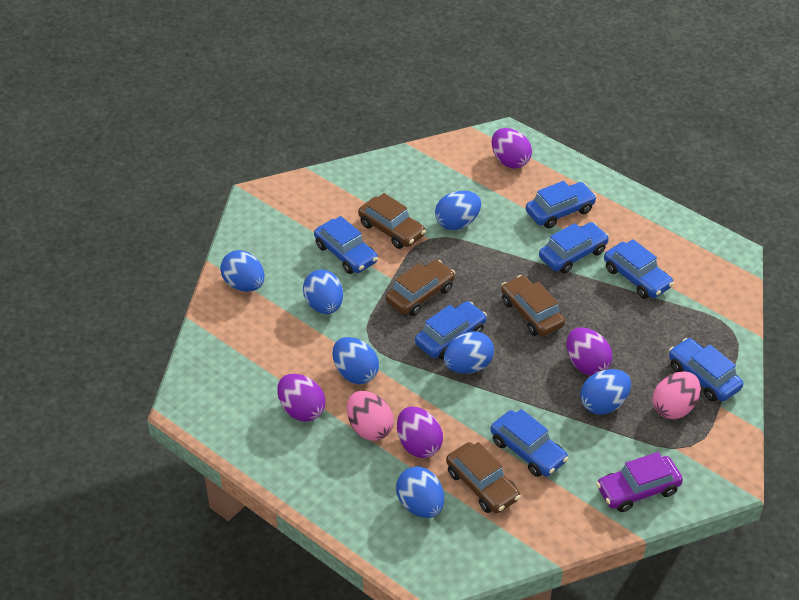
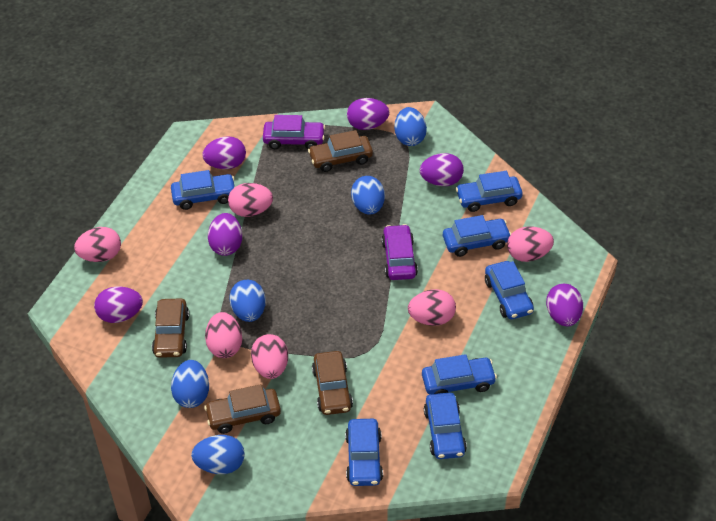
blue egg: 7 -> 5
pink egg: 2 -> 6
purple car: 1 -> 2
purple egg: 4 -> 6

